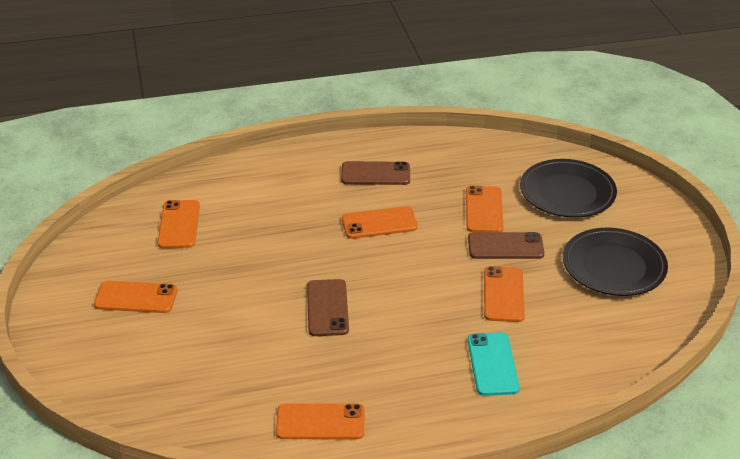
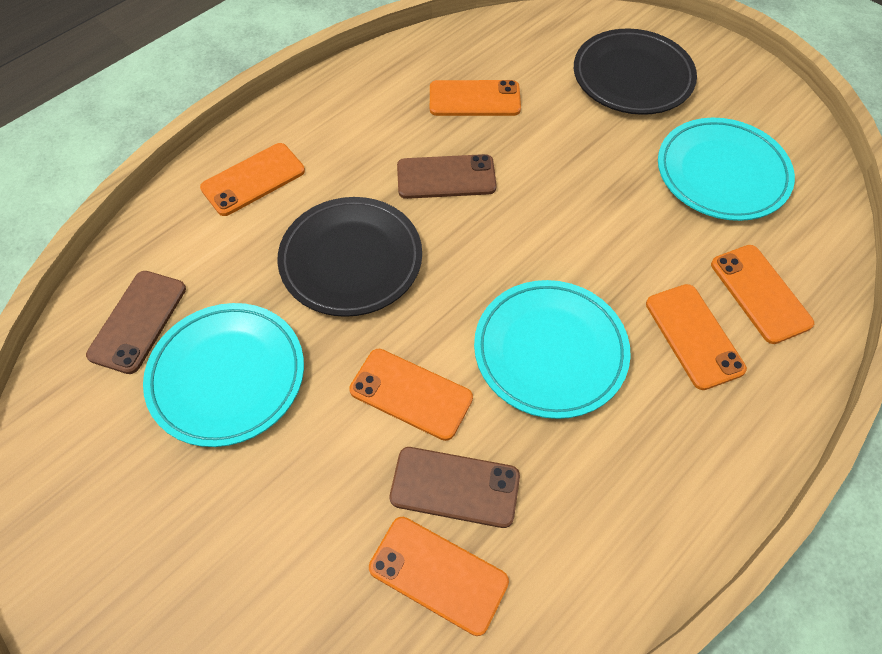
turquoise phone: 1 -> 0
turquoise plate: 0 -> 3

